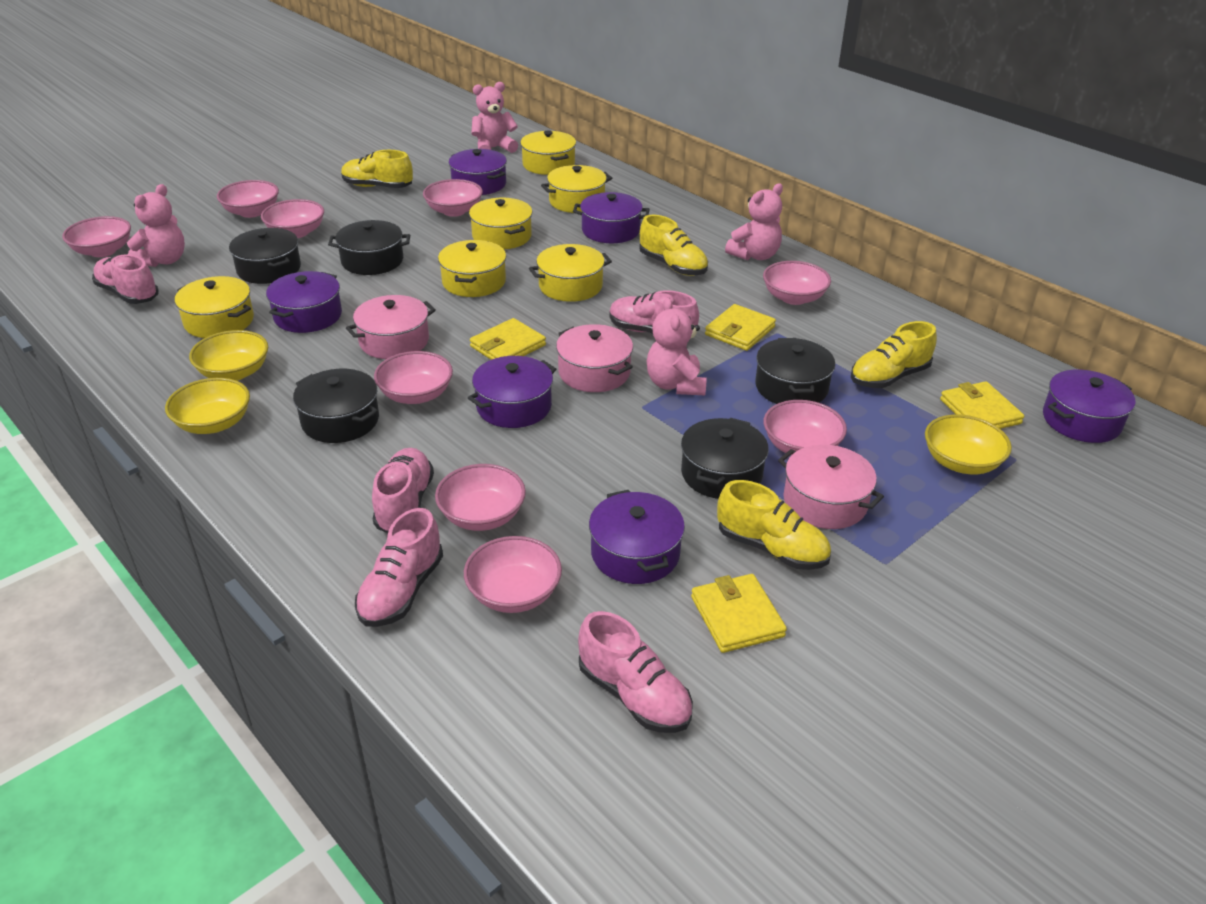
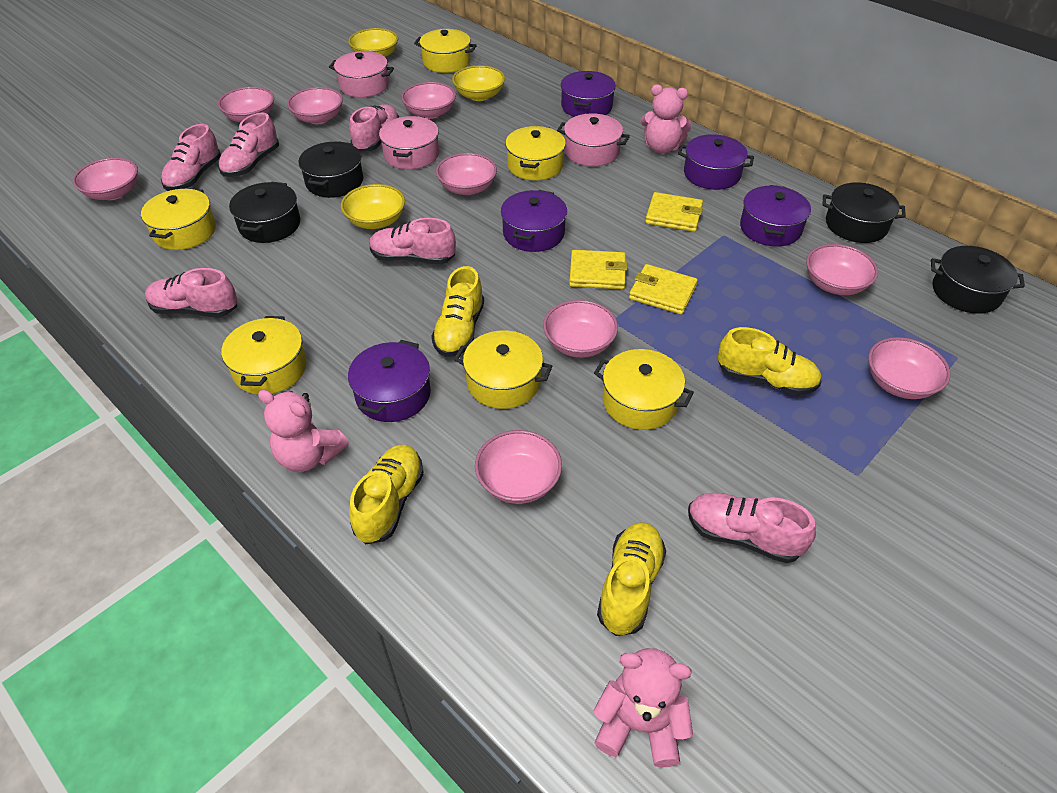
black pot: 5 -> 4
pink shoe: 5 -> 6
pink teddy bear: 4 -> 3
purple pot: 6 -> 5
yellow wallet: 4 -> 3

